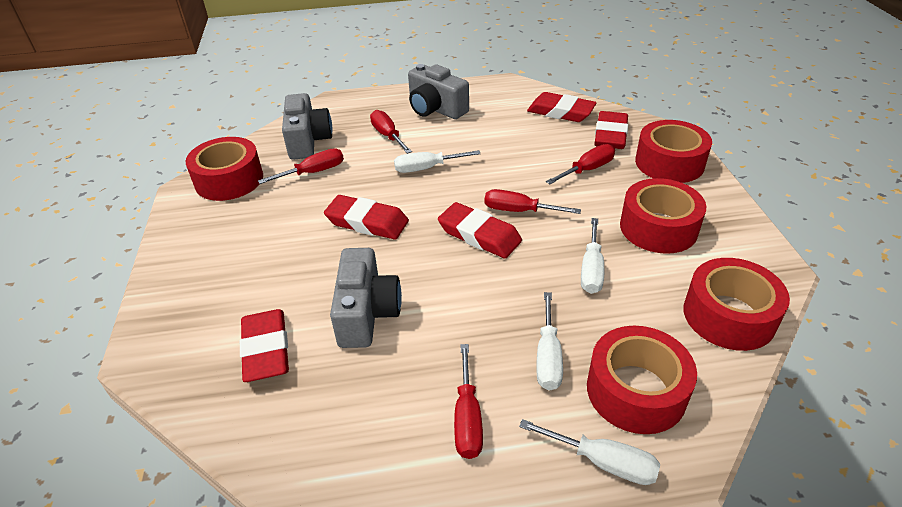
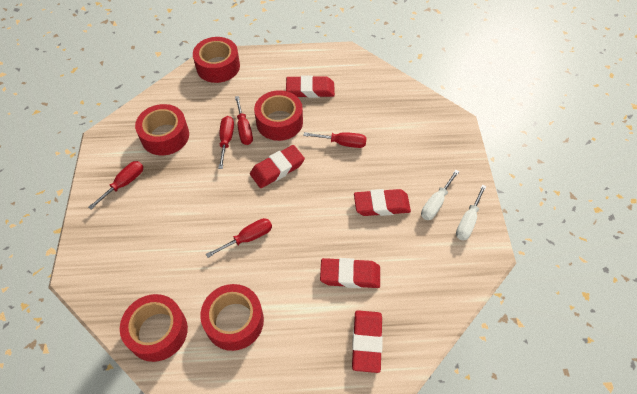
grey camera: 3 -> 0
white screwdriver: 4 -> 2

